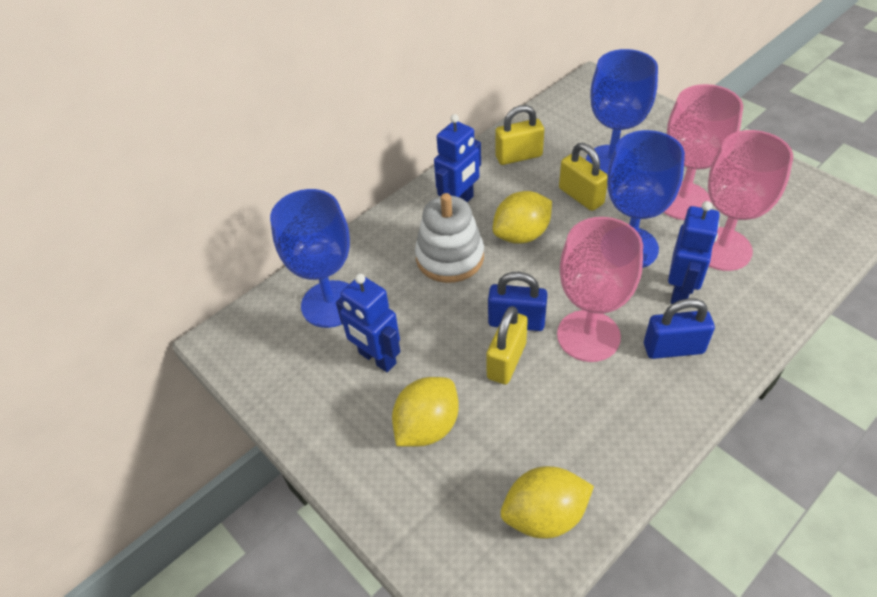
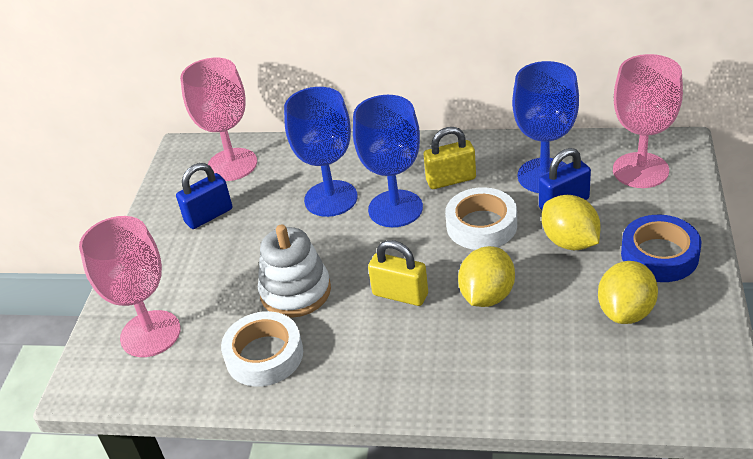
blue robot: 3 -> 0
blue tape: 0 -> 1
white tape: 0 -> 2
yellow padlock: 3 -> 2

